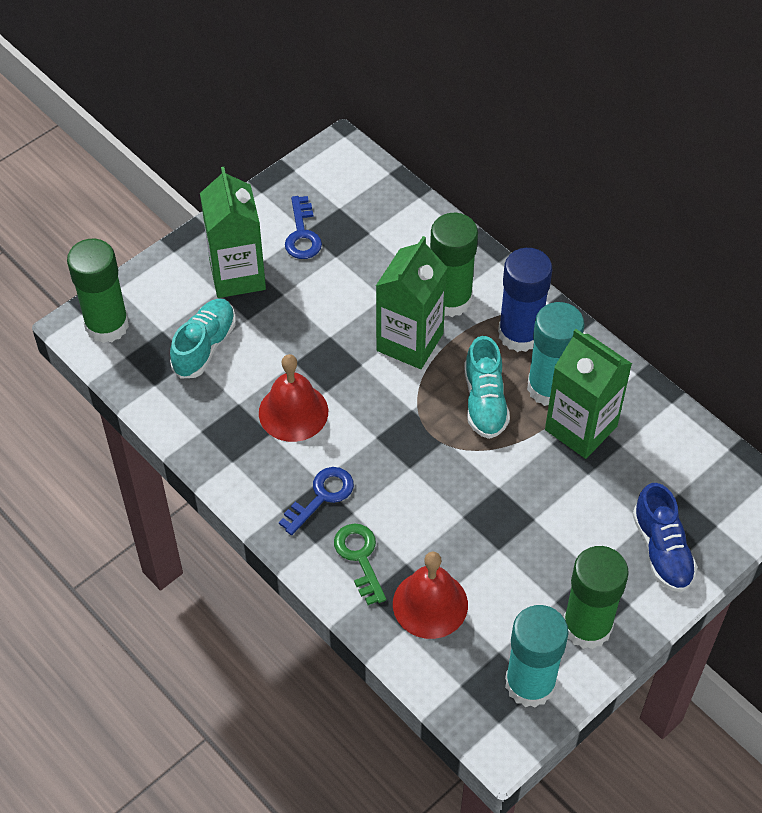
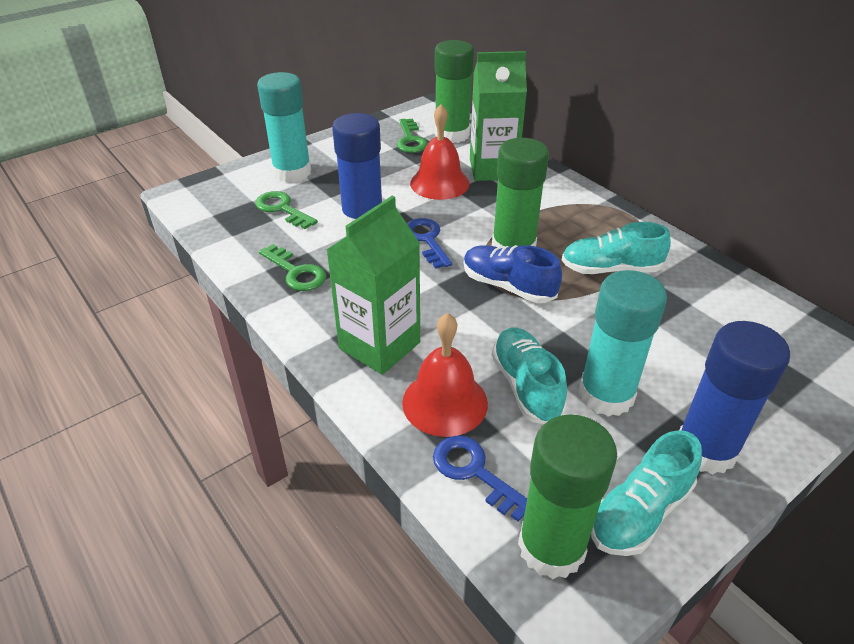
blue glue stick: 1 -> 2
green carton: 3 -> 2
green key: 1 -> 3
turquoise shoe: 2 -> 3

